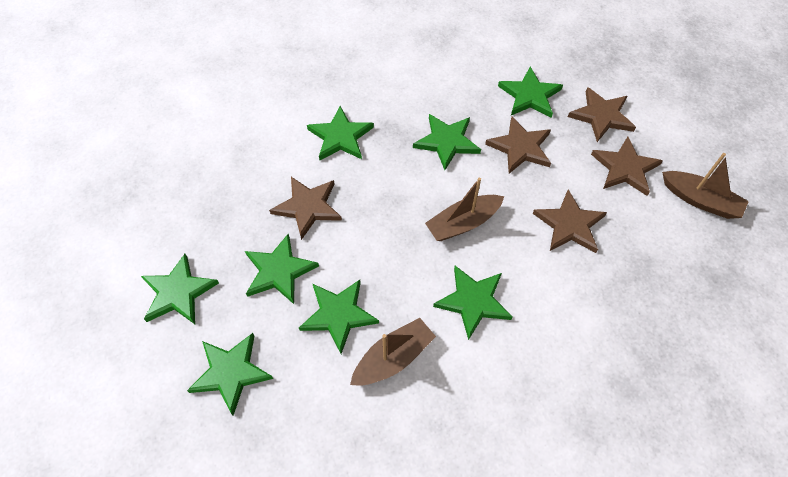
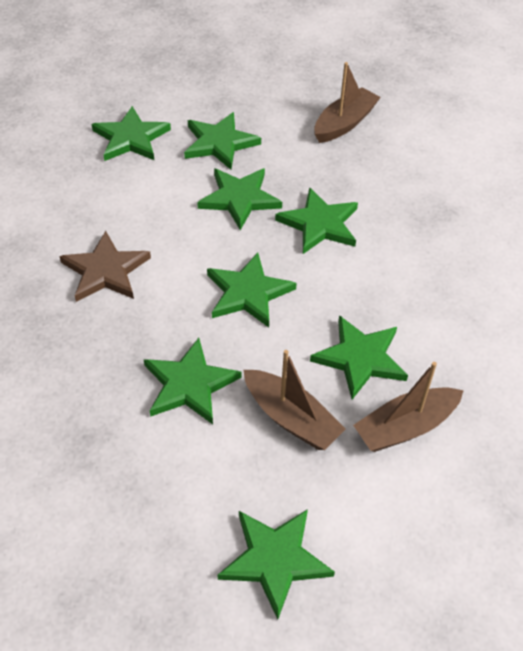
brown star: 5 -> 1

